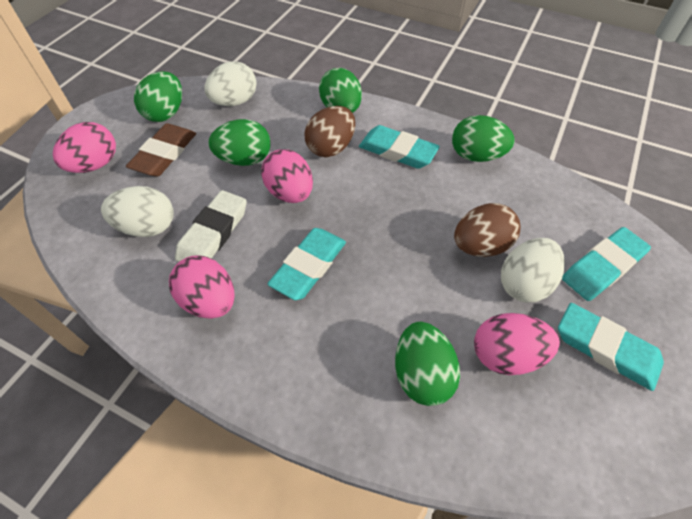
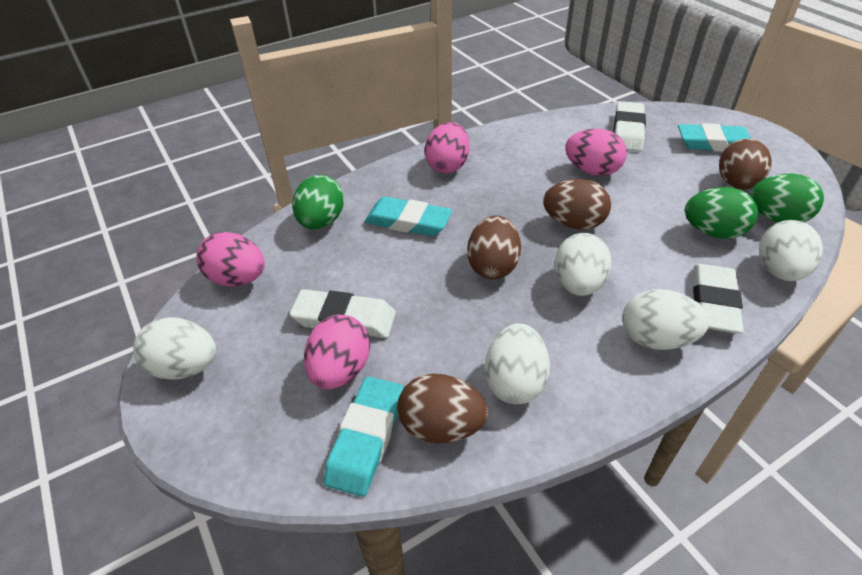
brown egg: 2 -> 4
brown eraser: 1 -> 0
green egg: 5 -> 3
turquoise eraser: 4 -> 3
white egg: 3 -> 5
white eraser: 1 -> 3

